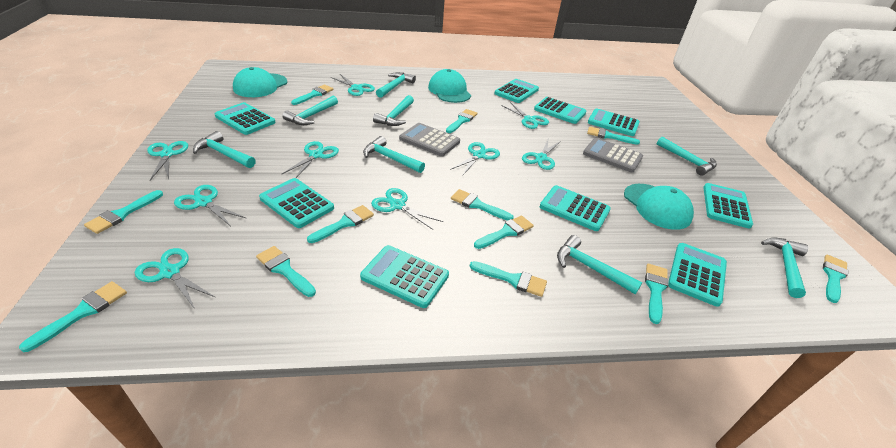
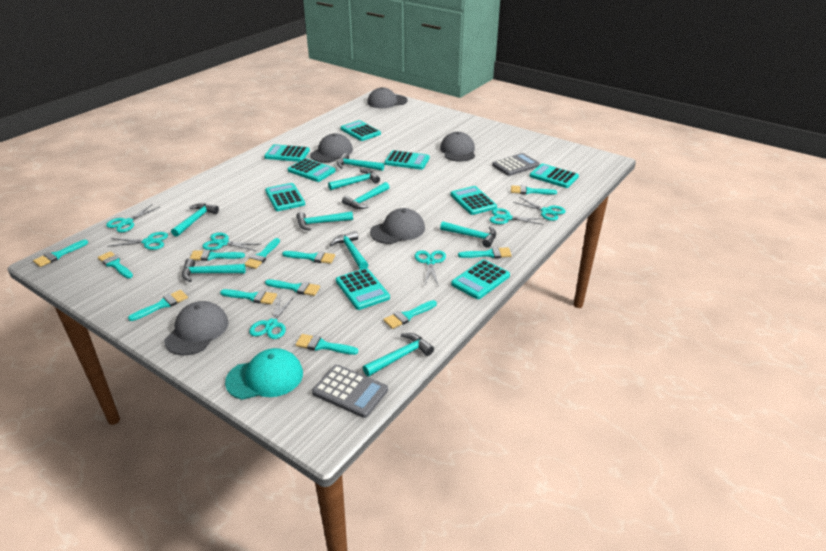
grey cap: 0 -> 5
turquoise cap: 3 -> 1
turquoise hammer: 8 -> 9
turquoise scissors: 9 -> 7

